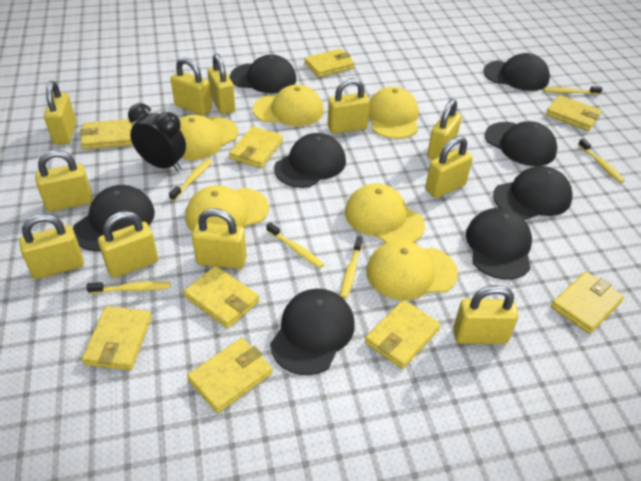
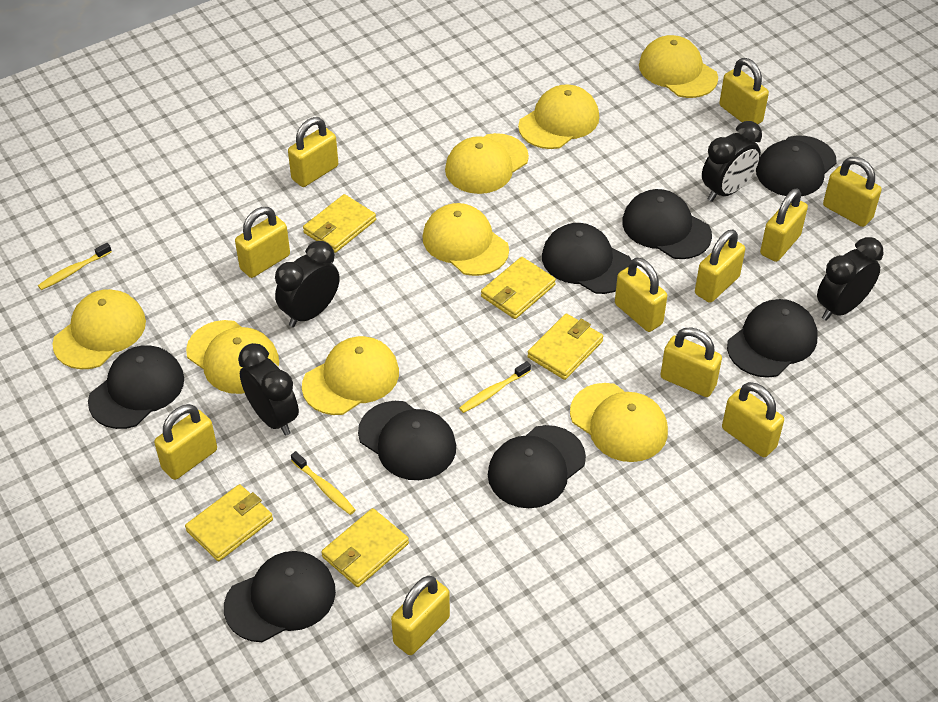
black clock: 1 -> 4
yellow cap: 6 -> 8
yellow toothbrush: 6 -> 3
yellow wallet: 9 -> 5

